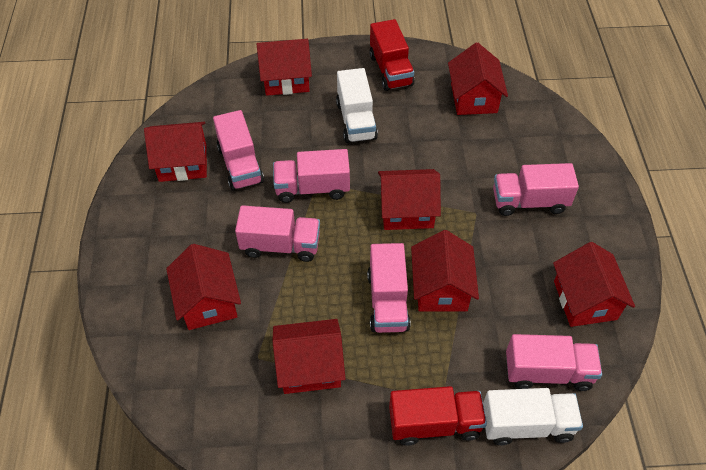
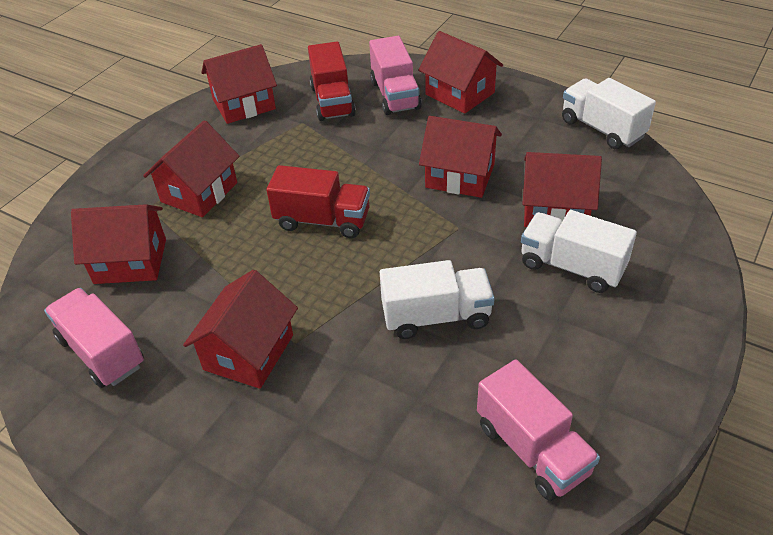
pink truck: 6 -> 3
red house: 8 -> 7
white truck: 2 -> 3

